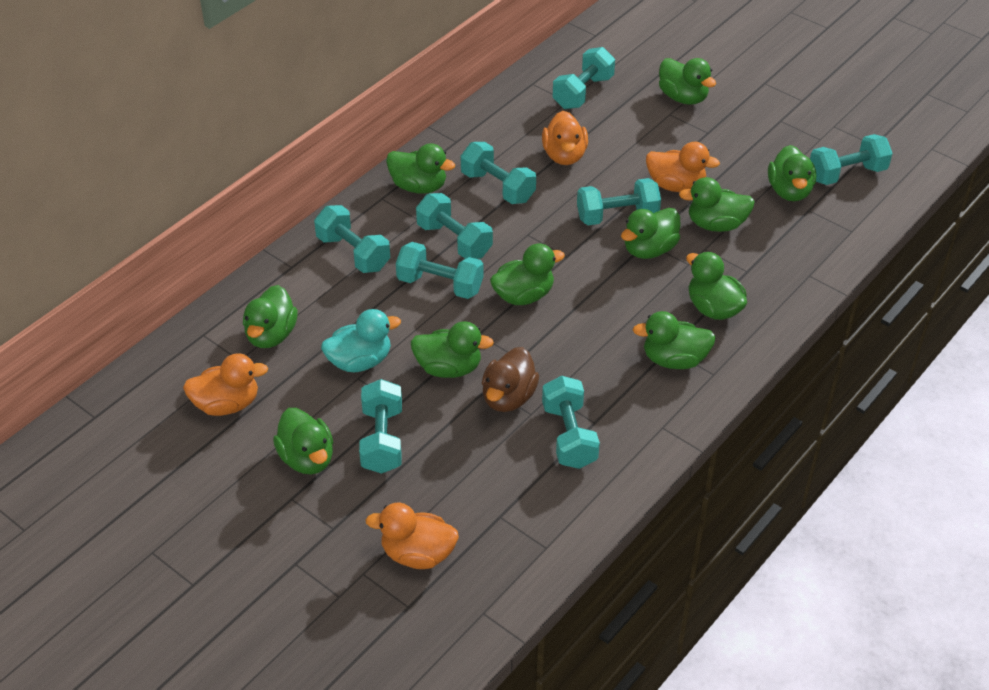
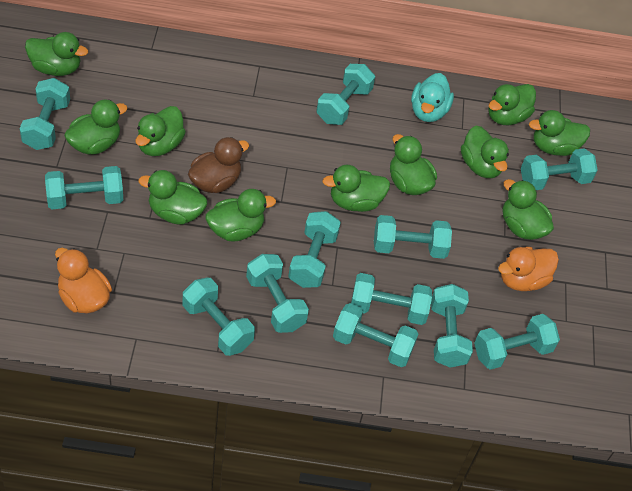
orange duck: 4 -> 2
turquoise dumbbell: 9 -> 12

